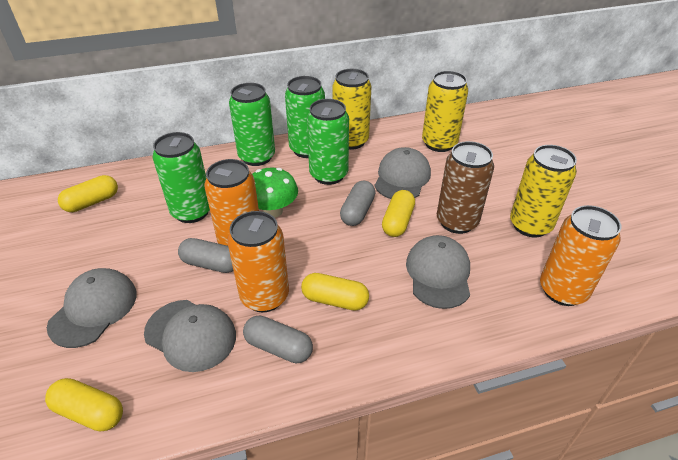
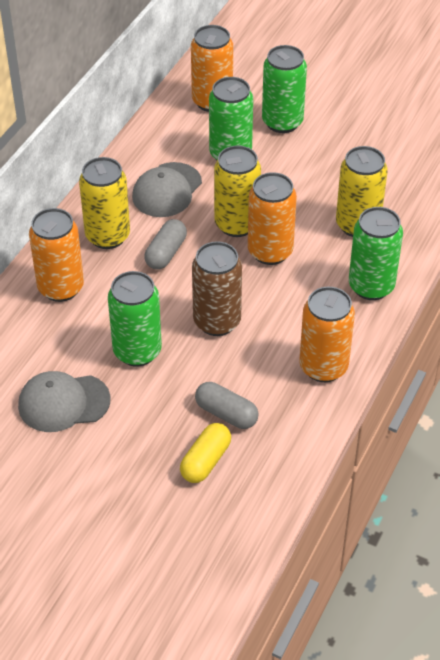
green mushroom: 1 -> 0
grey cap: 4 -> 2
grey capsule: 3 -> 2
orange can: 3 -> 4
yellow capsule: 4 -> 1

